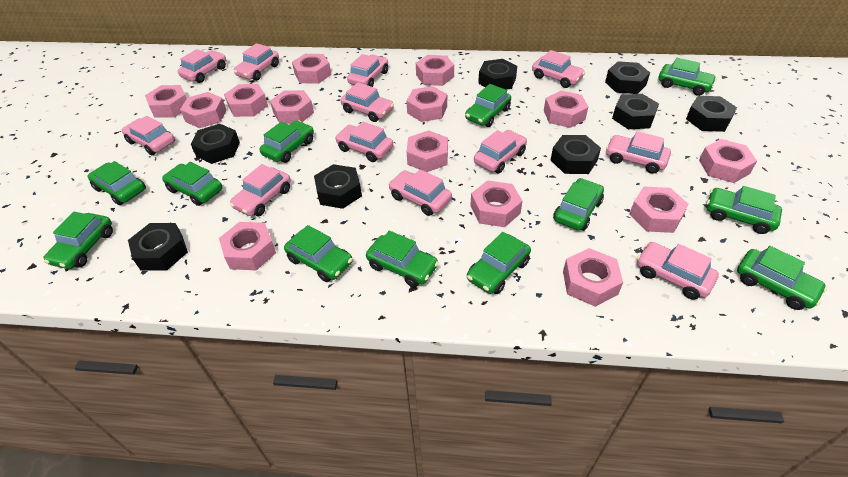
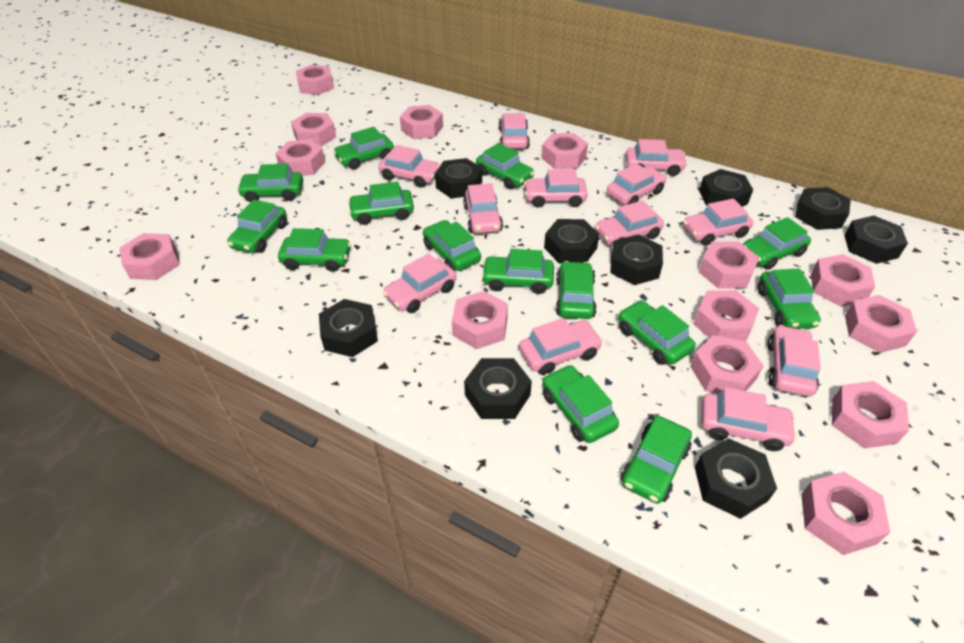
black nut: 8 -> 9
green car: 12 -> 14

